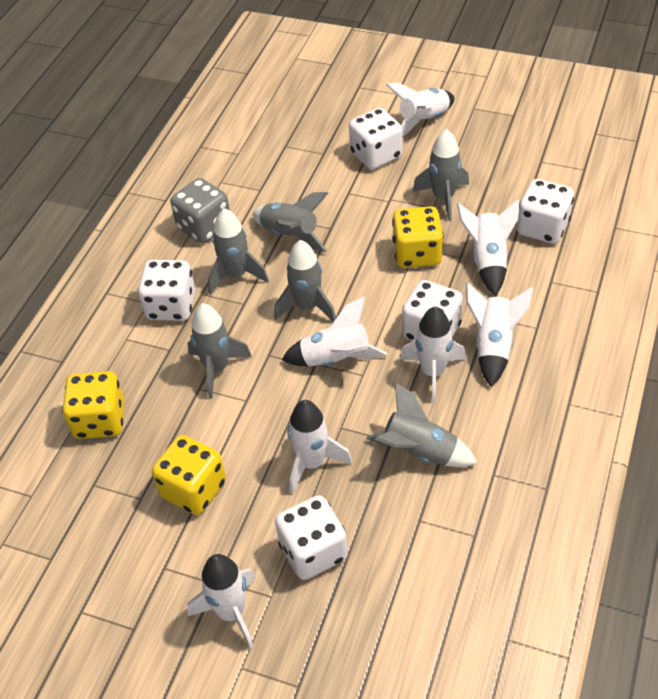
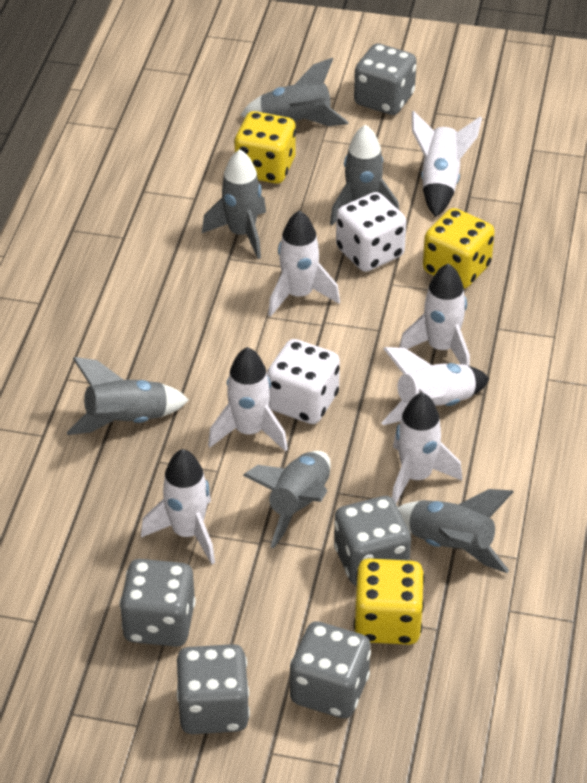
grey dice: 1 -> 5
white dice: 5 -> 2

